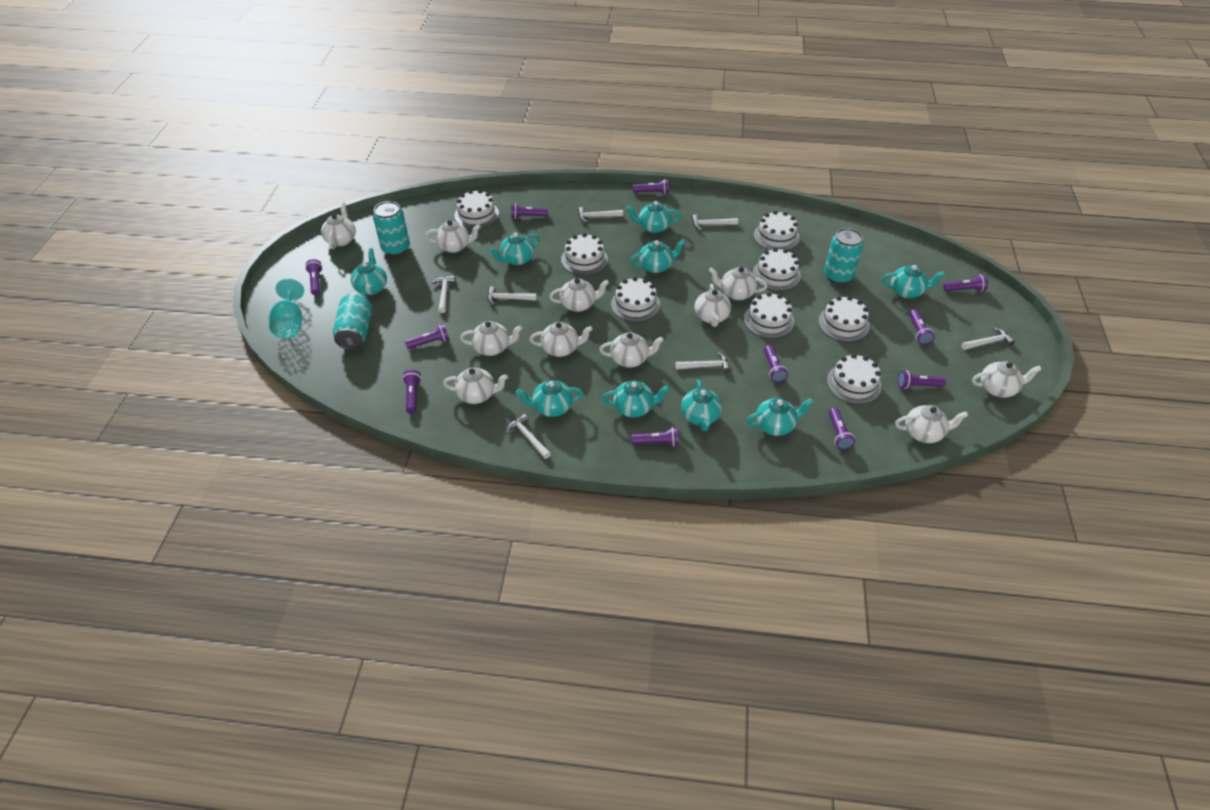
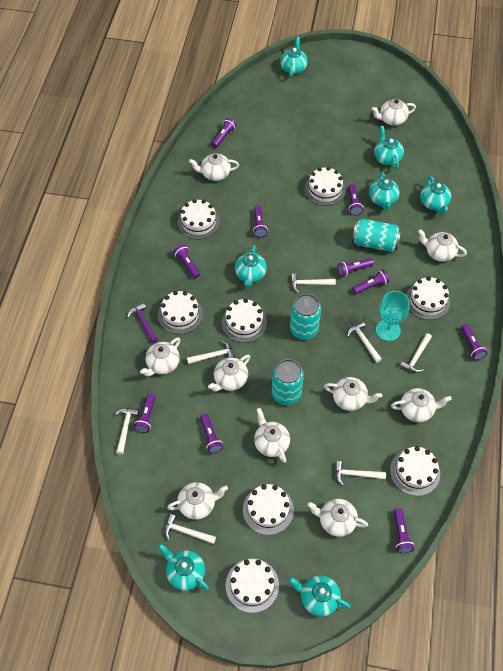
purple flashlight: 11 -> 10
purple hammer: 0 -> 1
turquoise teapot: 9 -> 7
white teapot: 11 -> 10

